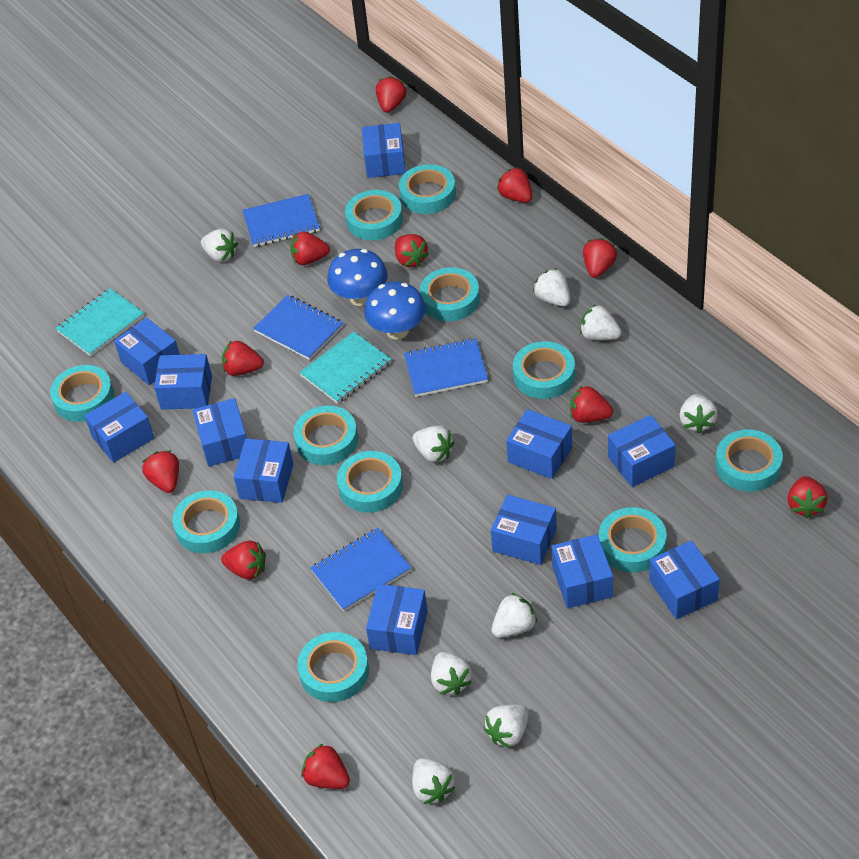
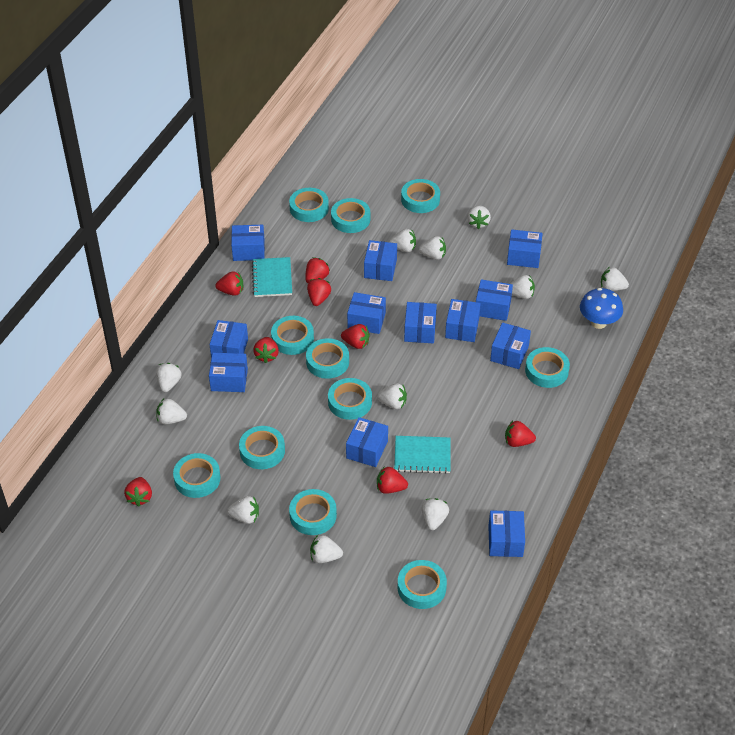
blue mushroom: 2 -> 1
blue notebook: 4 -> 0
red strawberry: 11 -> 8
white strawberry: 9 -> 11

